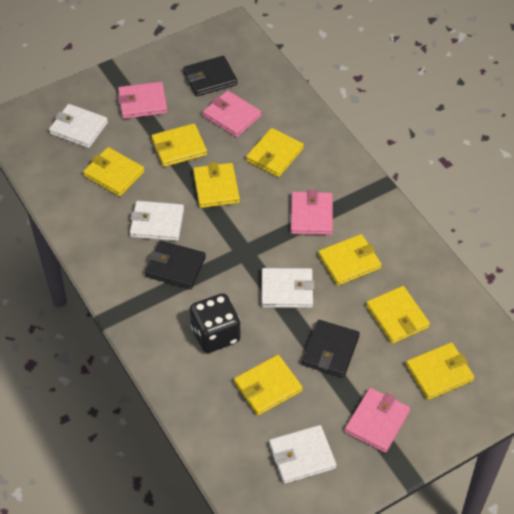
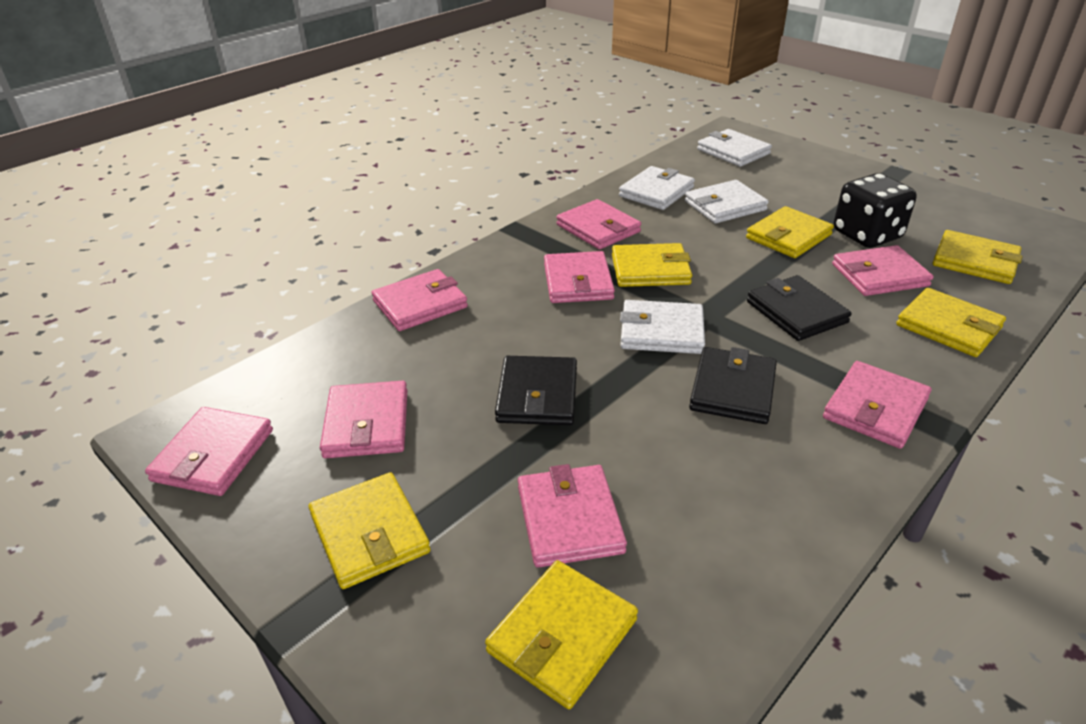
pink wallet: 4 -> 8
yellow wallet: 8 -> 6

